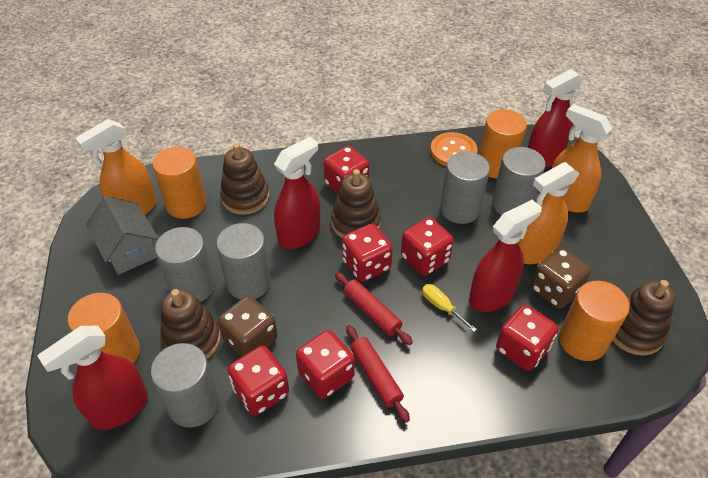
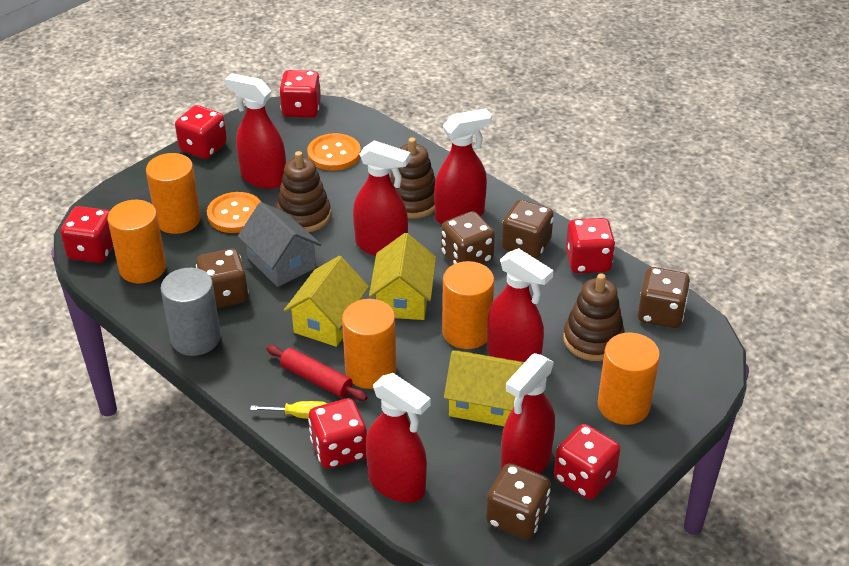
brown dice: 2 -> 5
brown stacking toy: 4 -> 3
grey cylinder: 5 -> 1
orange button: 1 -> 2
orange cylinder: 4 -> 5
orange spray bottle: 3 -> 0
red rolling pin: 2 -> 1
red spray bottle: 4 -> 6
yellow house: 0 -> 3

